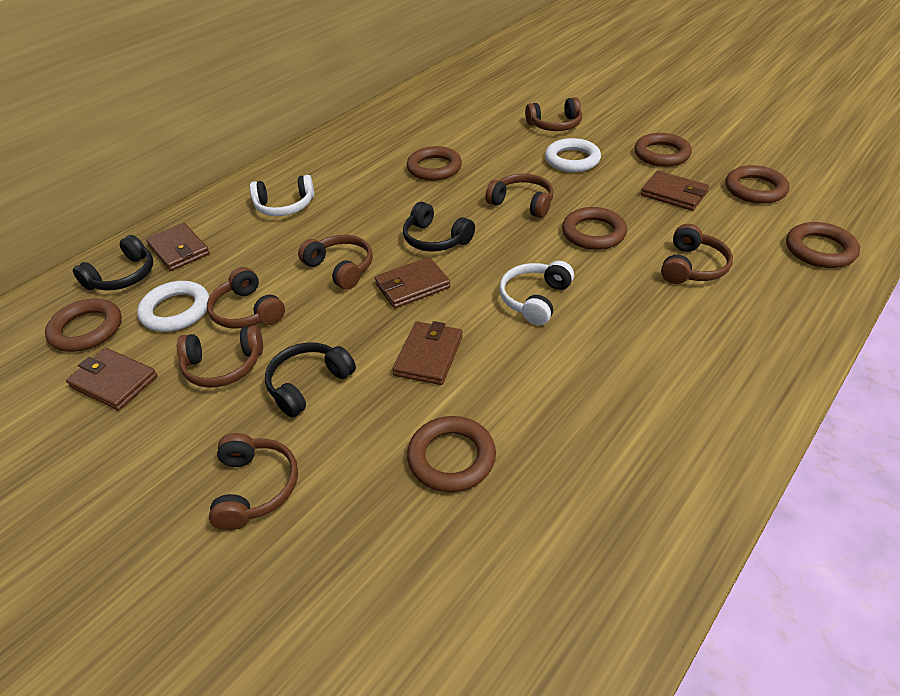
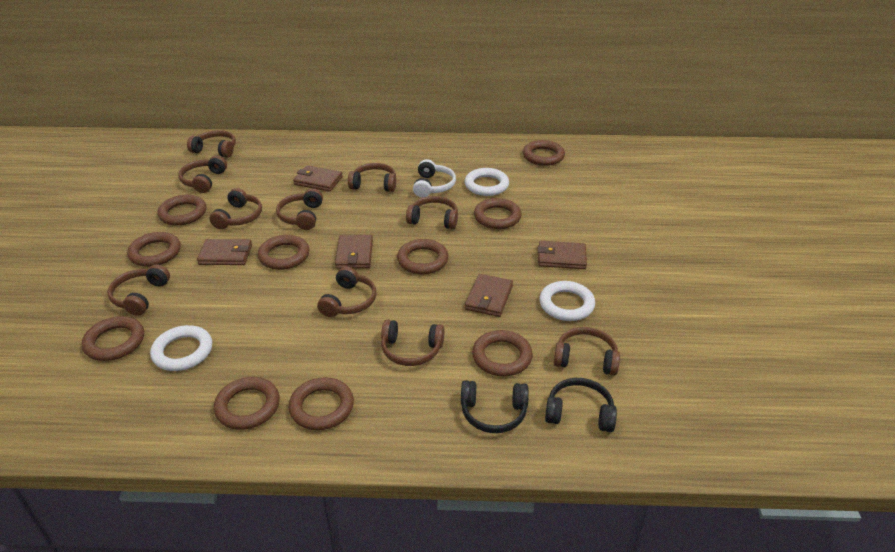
black headphones: 3 -> 2
brown headphones: 7 -> 10
brown ring: 7 -> 10
white headphones: 2 -> 1
white ring: 2 -> 3

